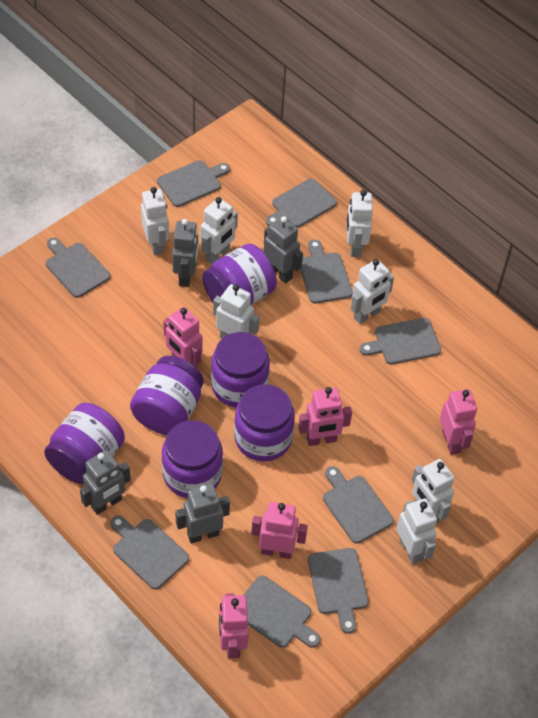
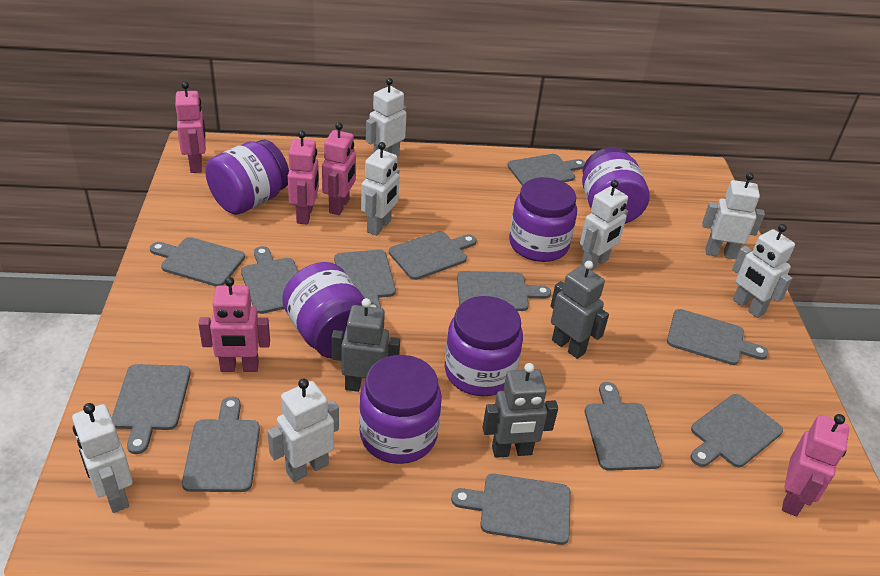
grey cutting board: 9 -> 12
grey robot: 4 -> 3

